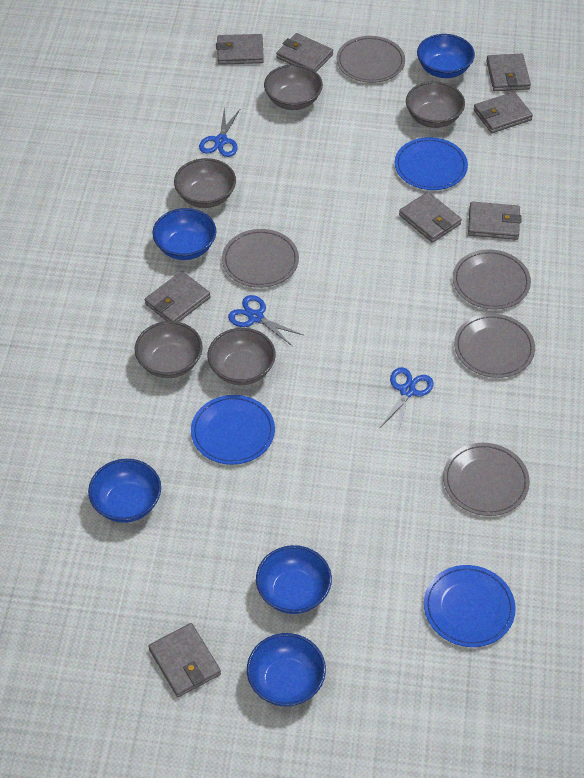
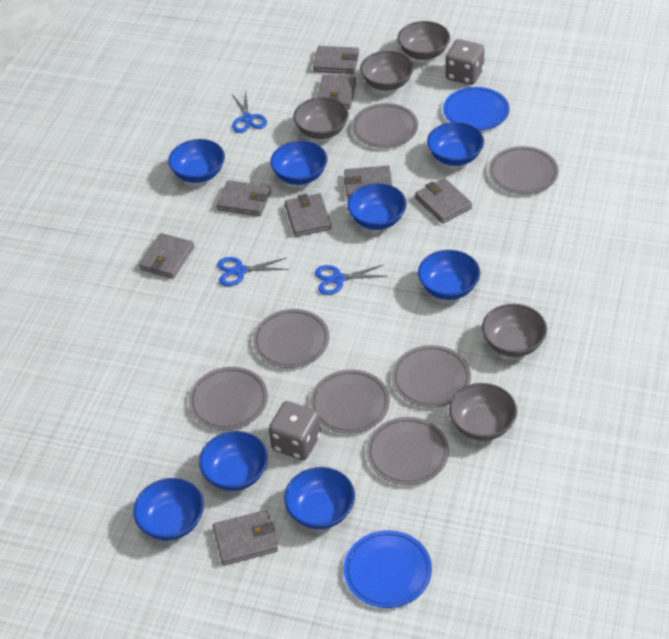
blue bowl: 5 -> 8
blue plate: 3 -> 2
grey dice: 0 -> 2
grey plate: 5 -> 7

